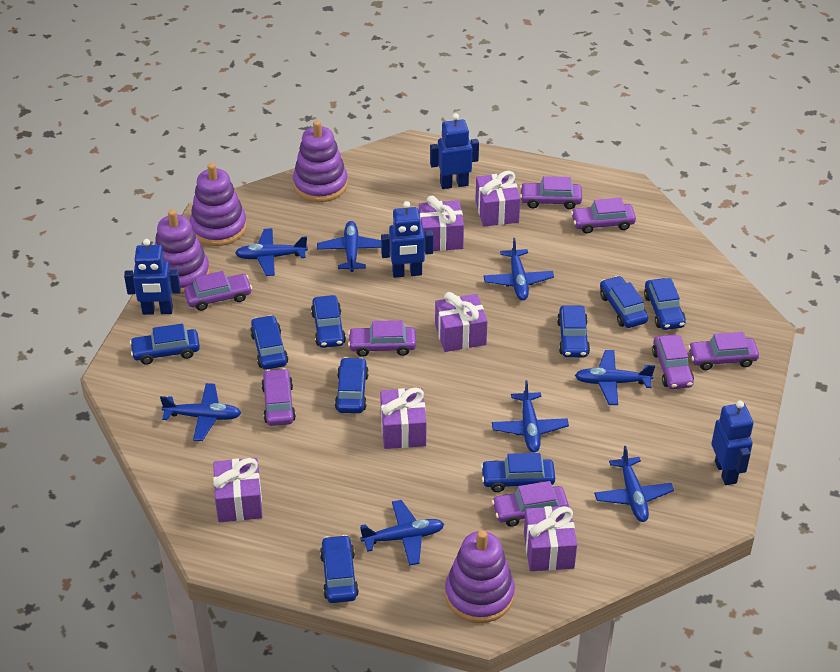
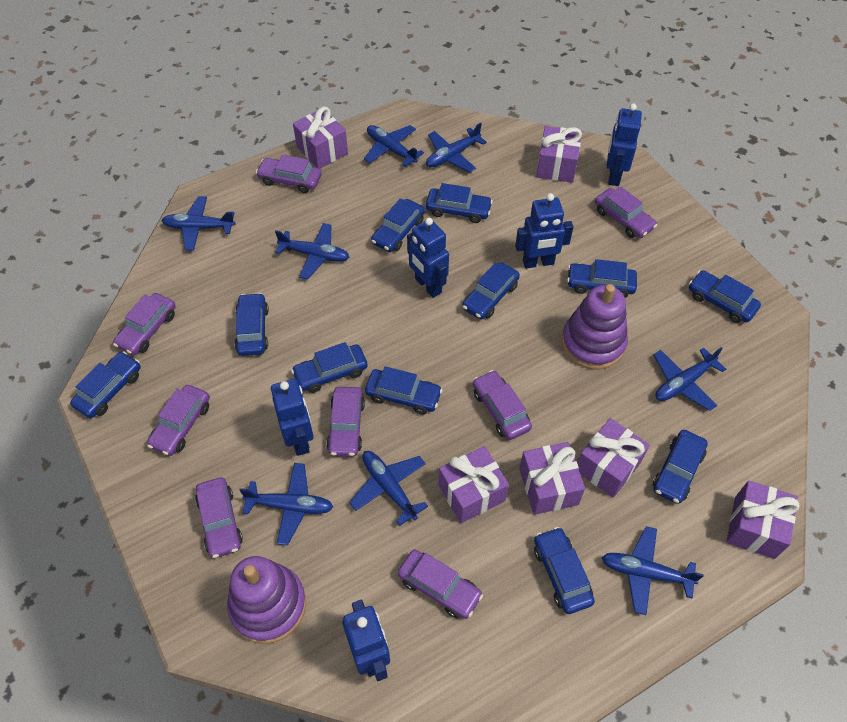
blue car: 9 -> 11
blue robot: 4 -> 5
purple stacking toy: 4 -> 2

